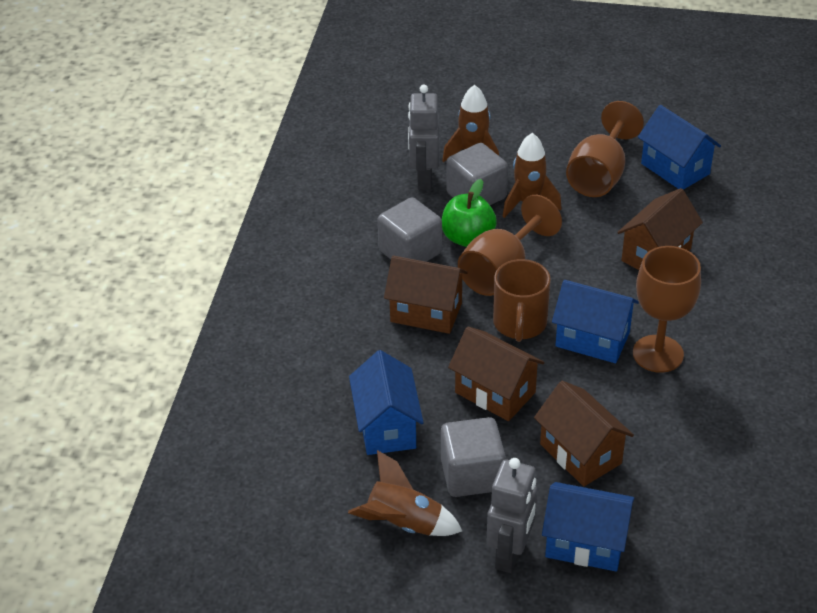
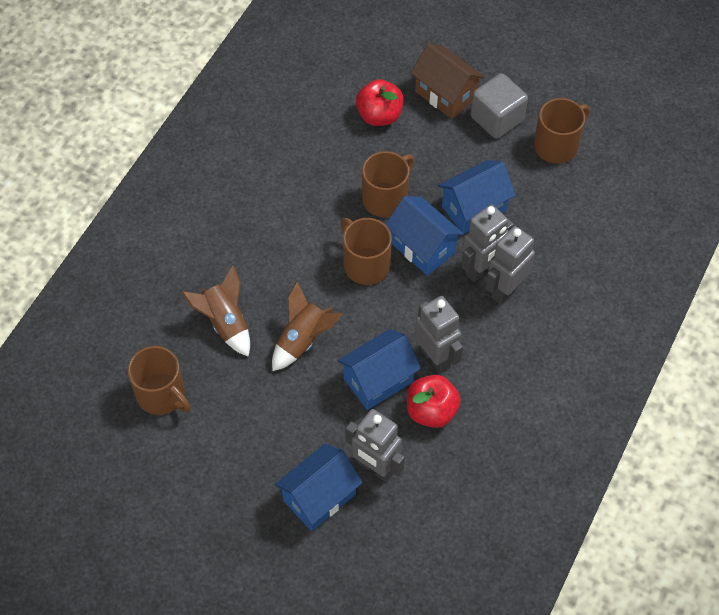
brown goblet: 3 -> 0
brown house: 4 -> 1
brown mug: 1 -> 4
brown rocket: 3 -> 2
green apple: 1 -> 0
grey cube: 3 -> 1
grey robot: 2 -> 4
red apple: 0 -> 2

